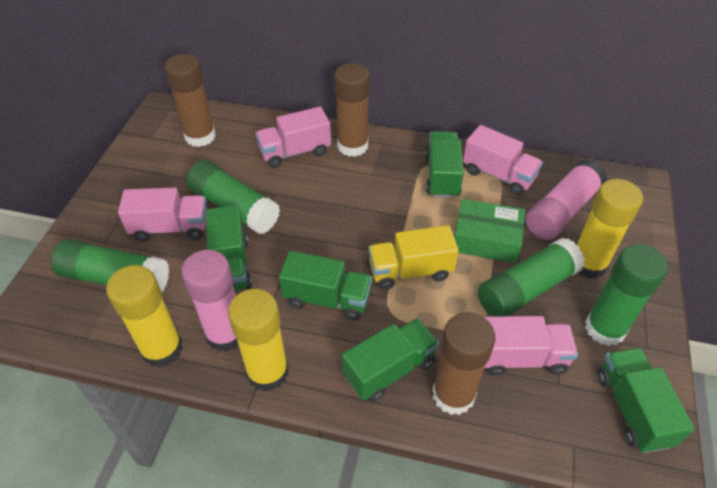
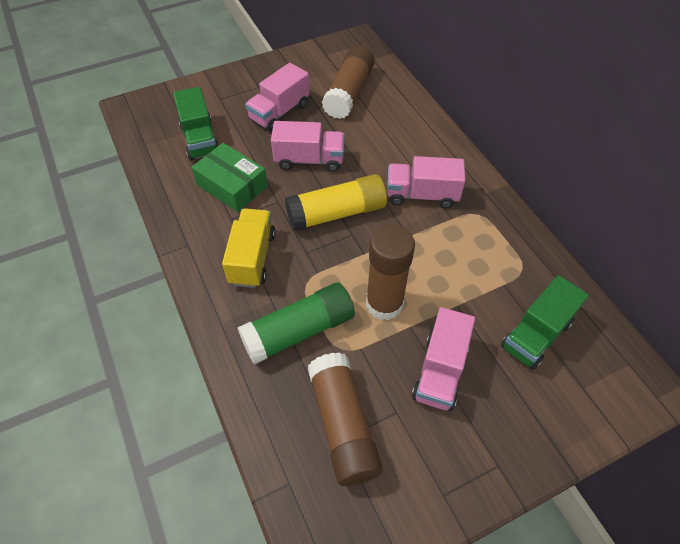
green glue stick: 4 -> 1
green truck: 5 -> 2
pink glue stick: 2 -> 0
yellow glue stick: 3 -> 1

